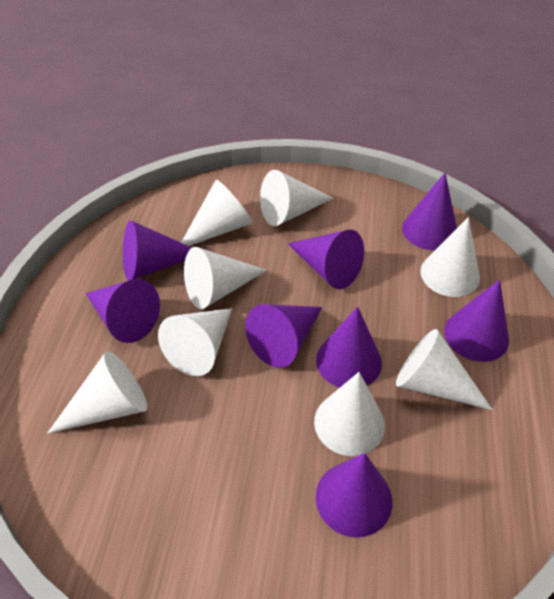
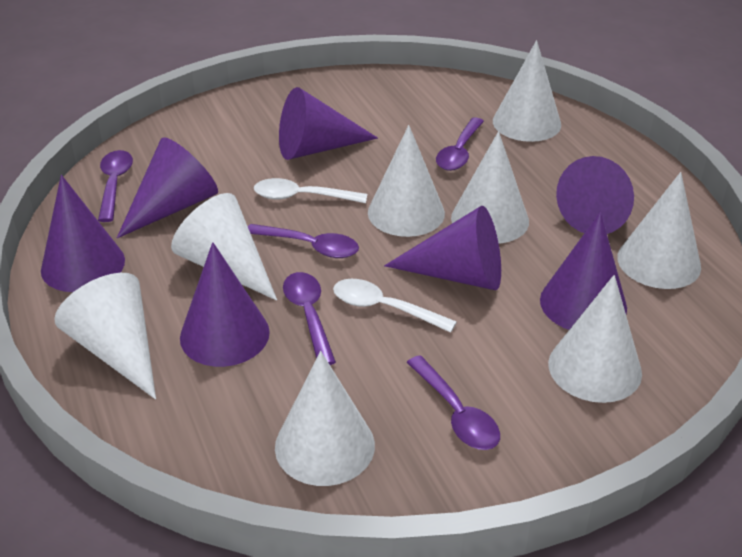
purple cone: 8 -> 7
purple spoon: 0 -> 5
white spoon: 0 -> 2

